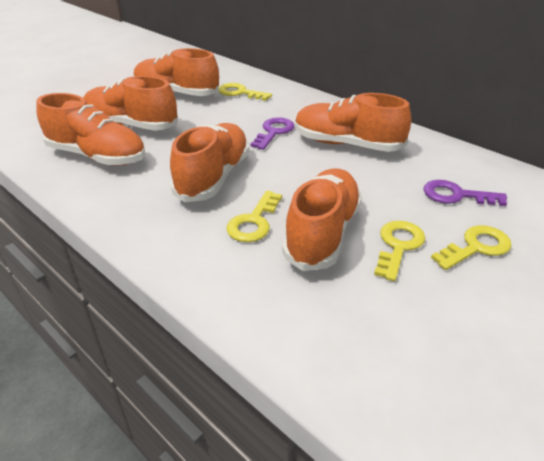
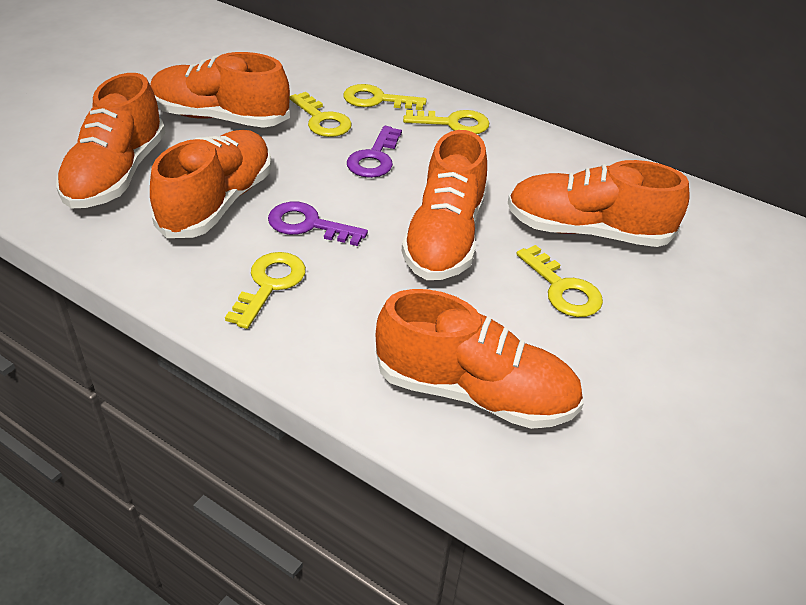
yellow key: 4 -> 5

